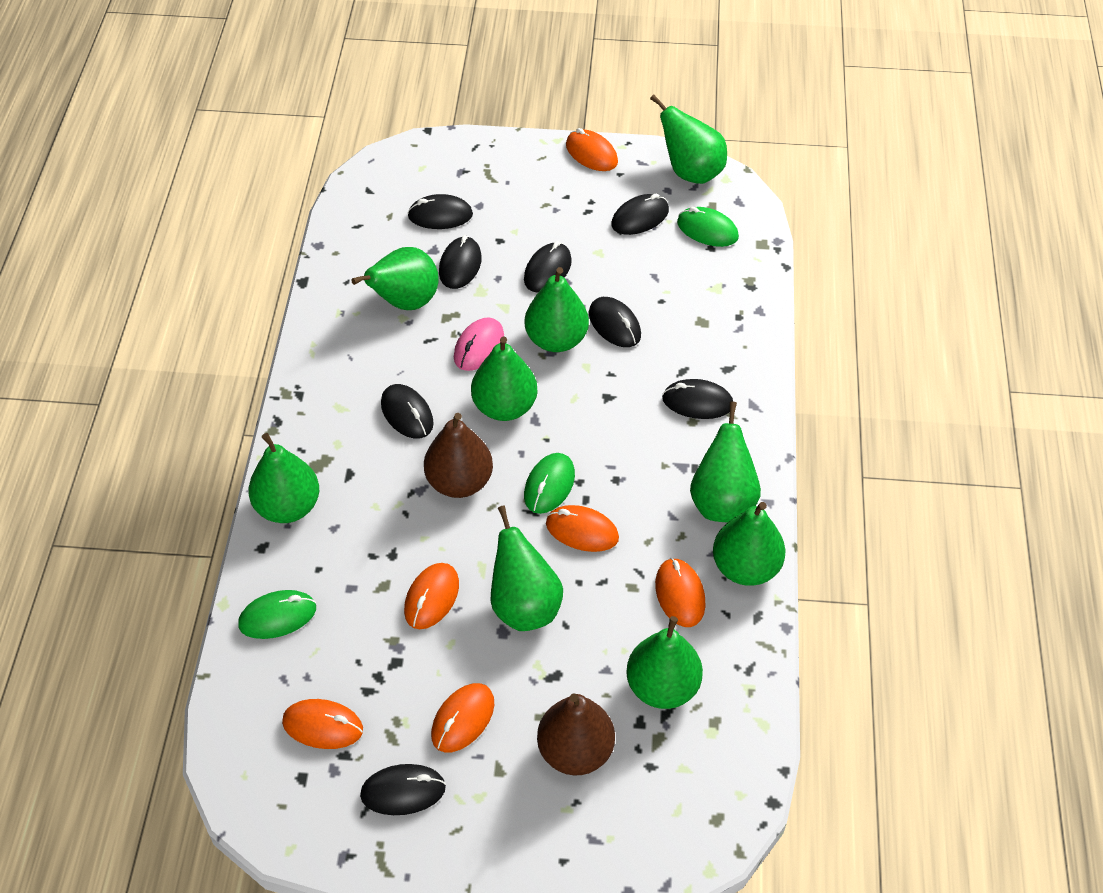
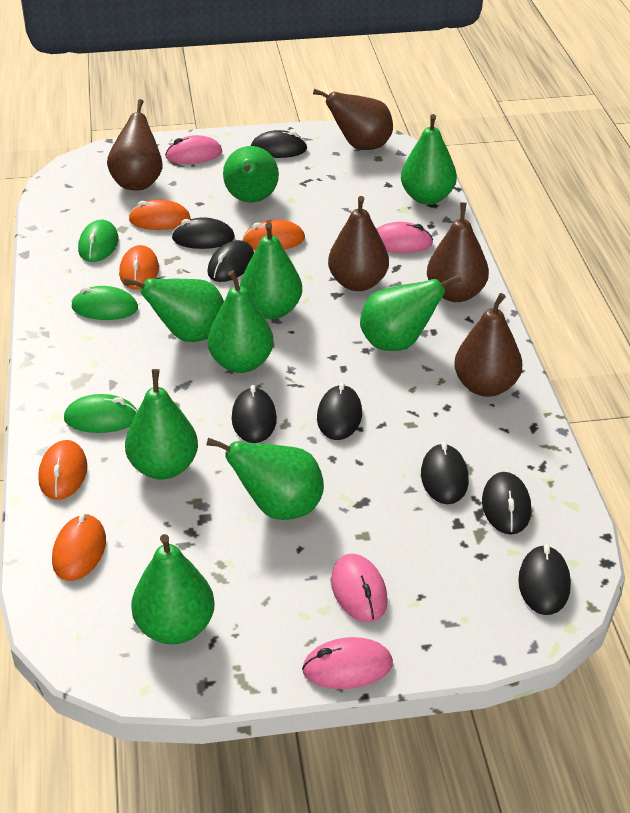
brown pear: 2 -> 5
orange mouse: 6 -> 5
pink mouse: 1 -> 4

